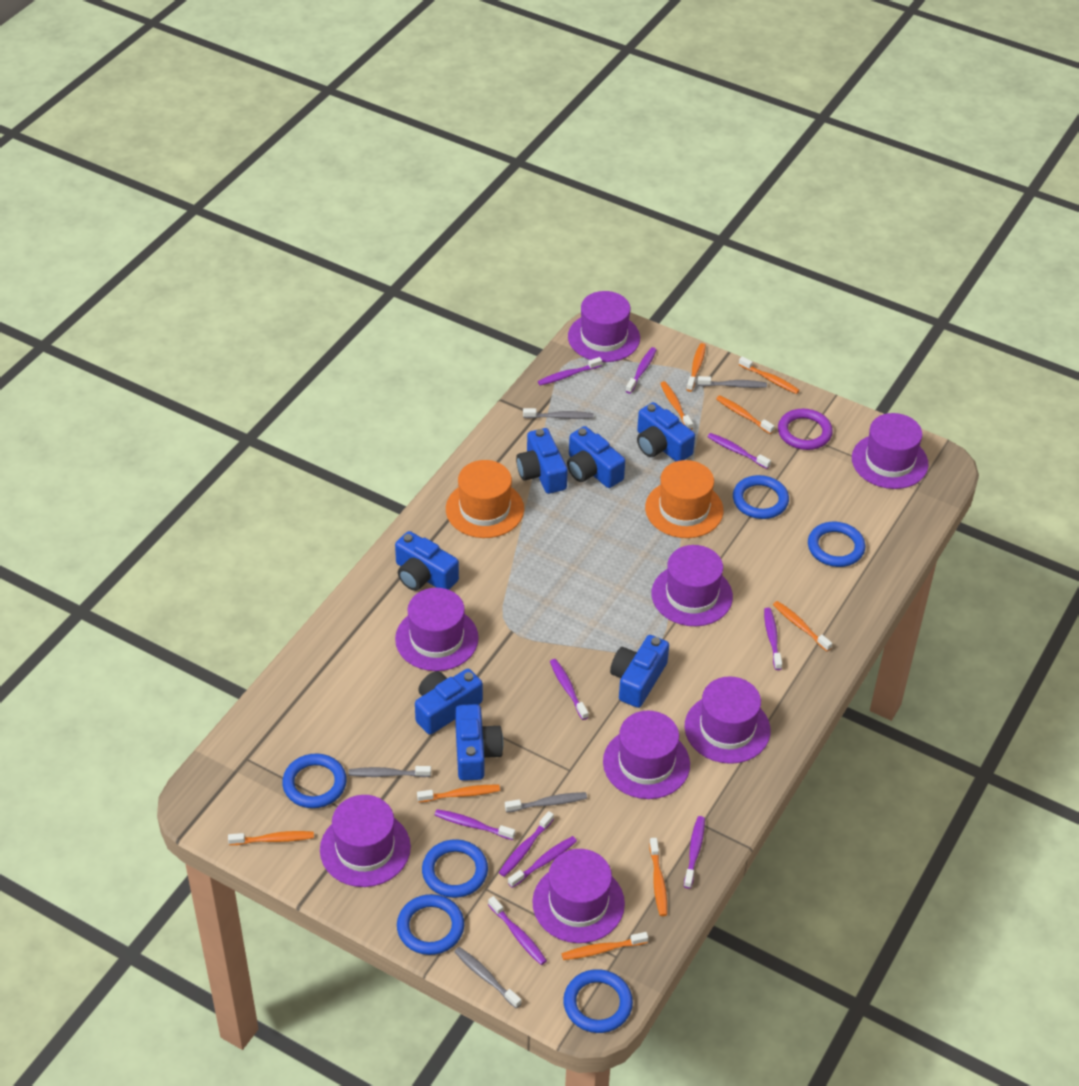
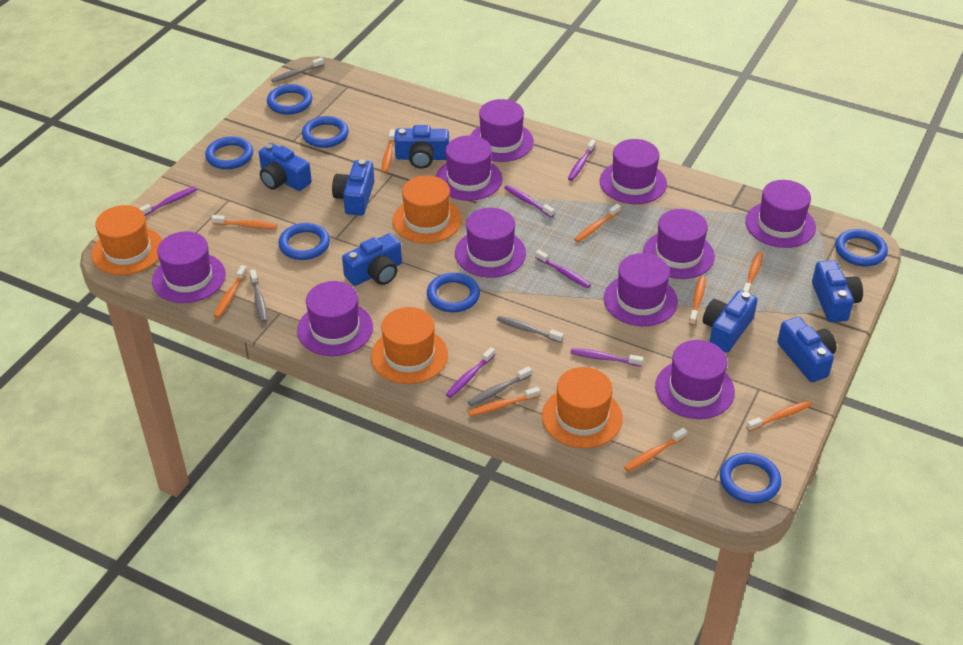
blue ring: 6 -> 7
grey toothbrush: 5 -> 4
orange hat: 2 -> 4
purple hat: 8 -> 10
purple ring: 1 -> 0
purple toothbrush: 10 -> 6

